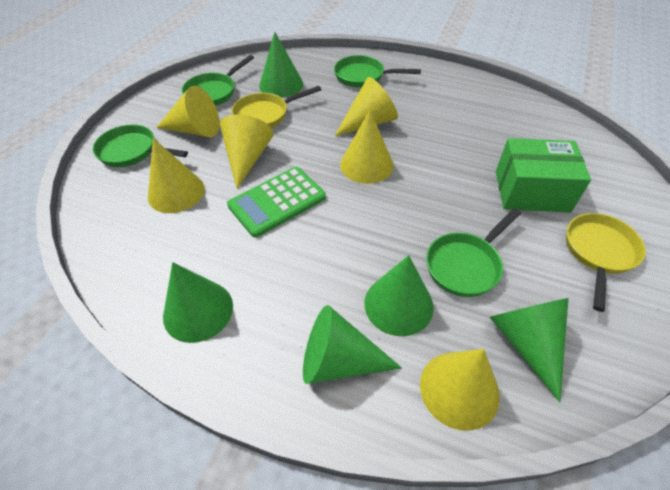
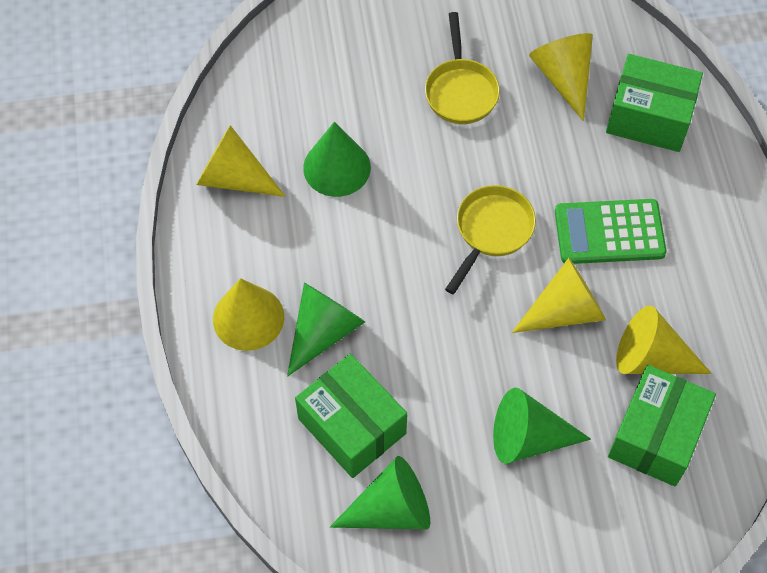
green box: 1 -> 3
green cone: 5 -> 4
green pan: 4 -> 0
yellow cone: 6 -> 5

